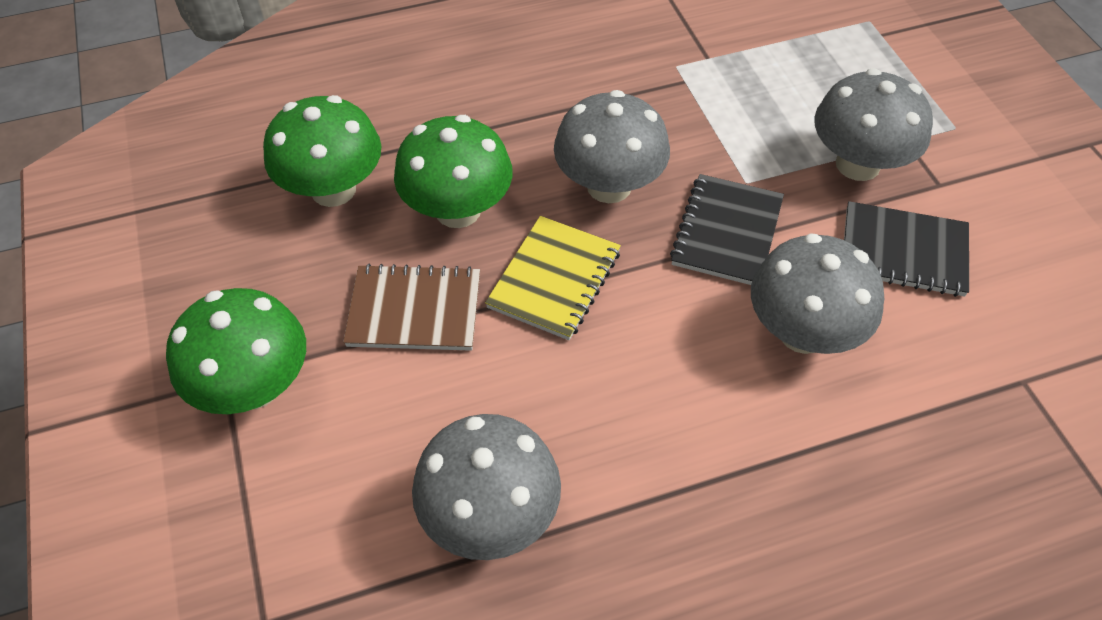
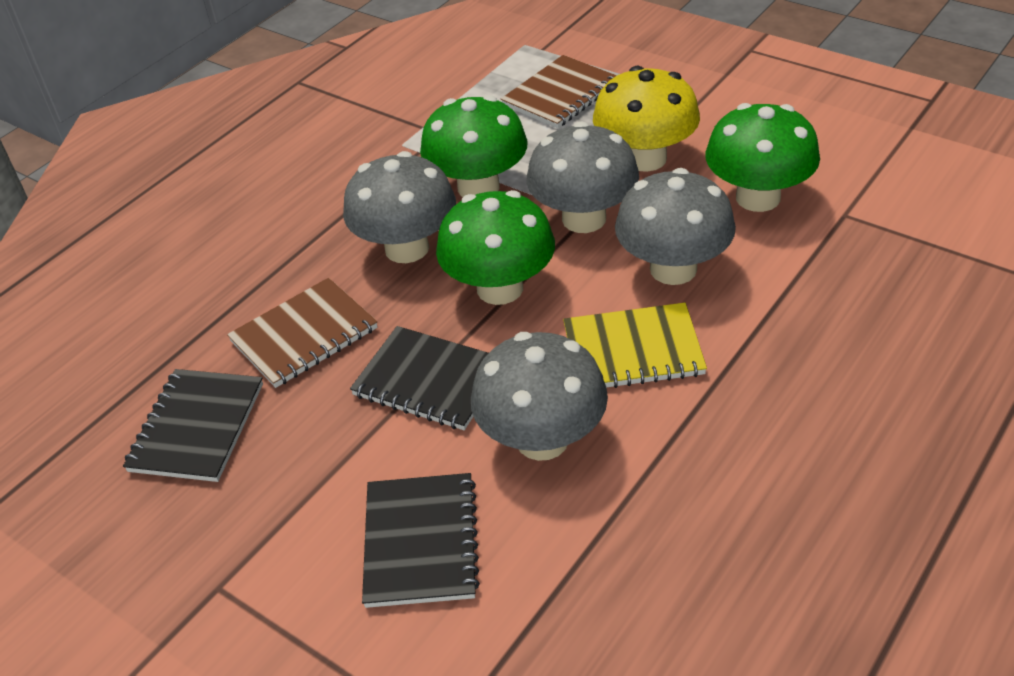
black notebook: 2 -> 3
brown notebook: 1 -> 2
yellow mushroom: 0 -> 1

